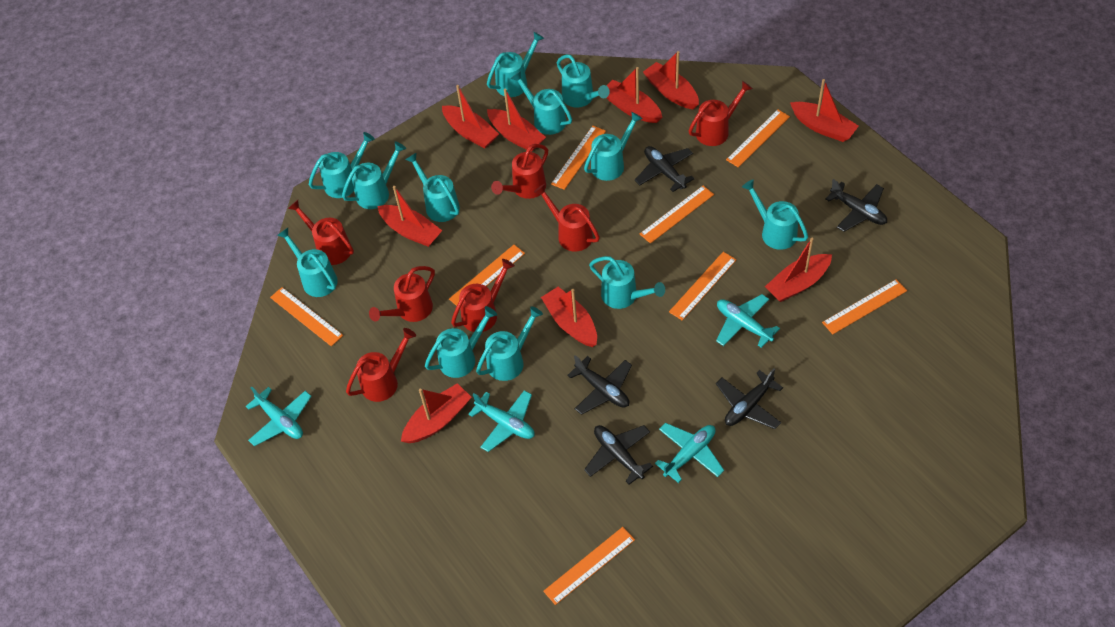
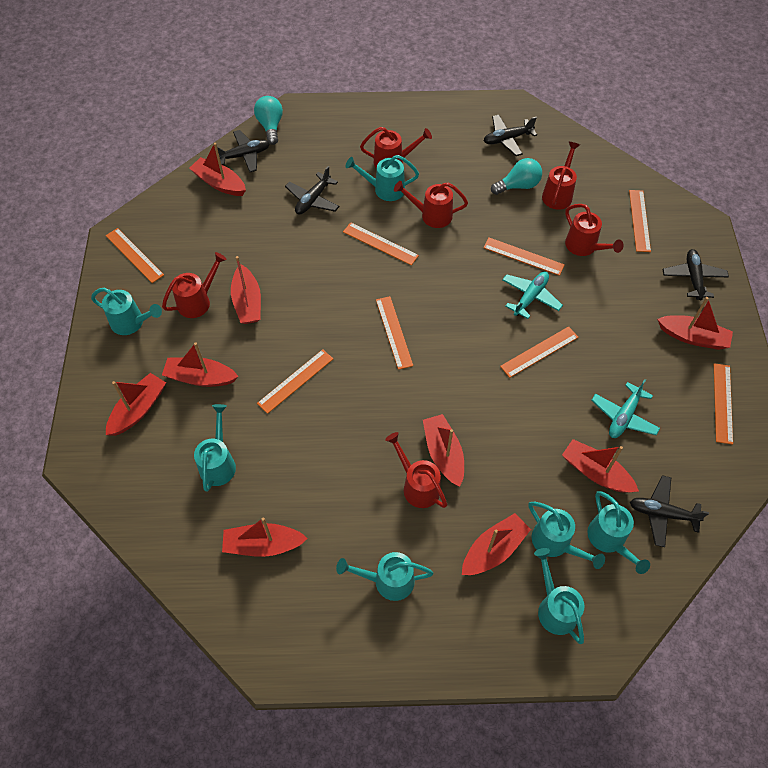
red watering can: 7 -> 6
turquoise light bulb: 0 -> 2
turquoise plane: 4 -> 2
turquoise watering can: 12 -> 7

